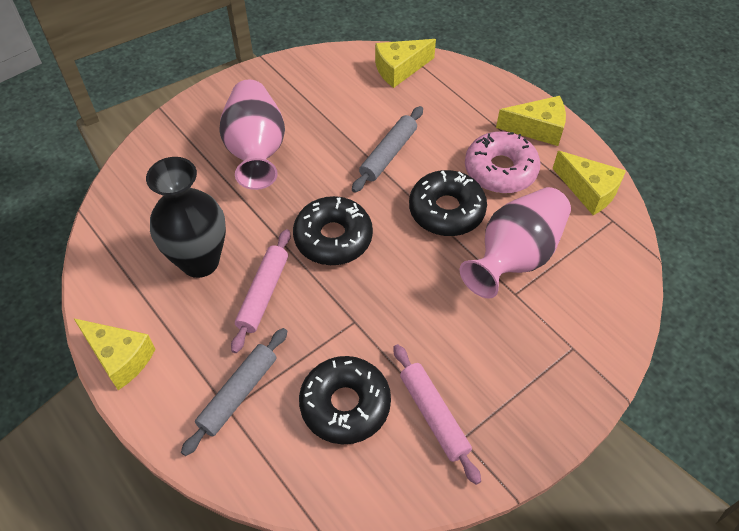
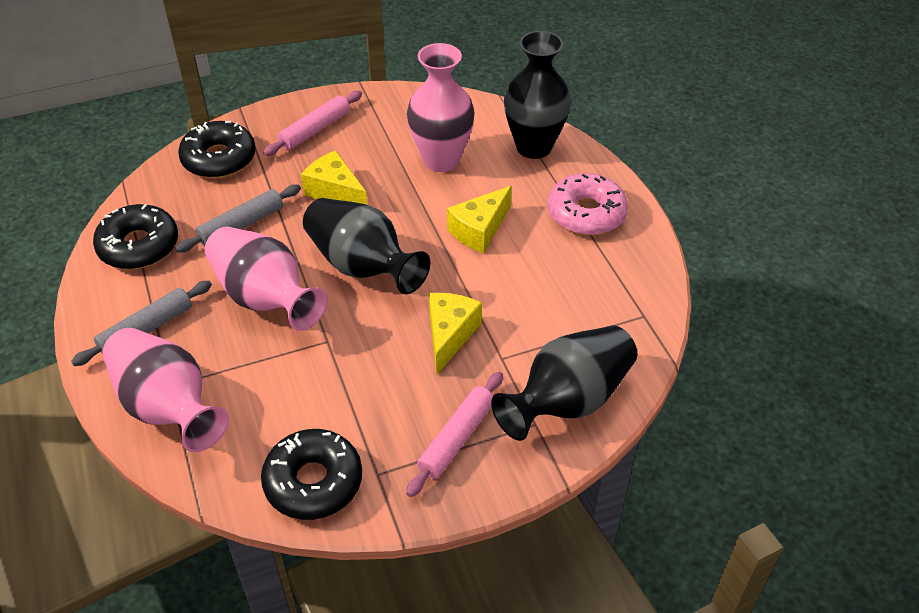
black vase: 1 -> 3
pink vase: 2 -> 3
yellow cheese: 4 -> 3

